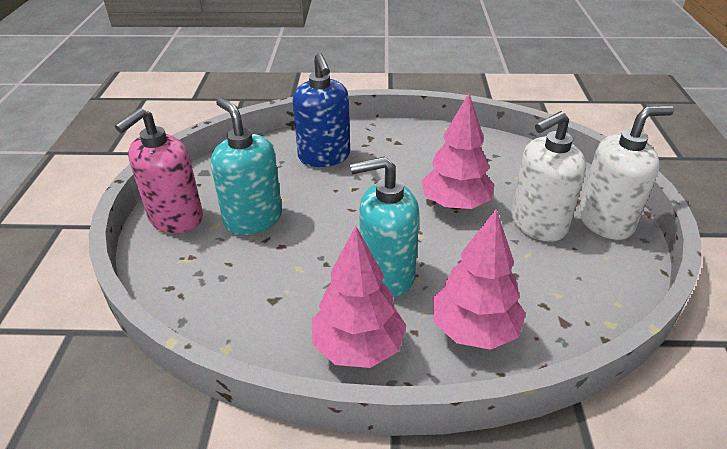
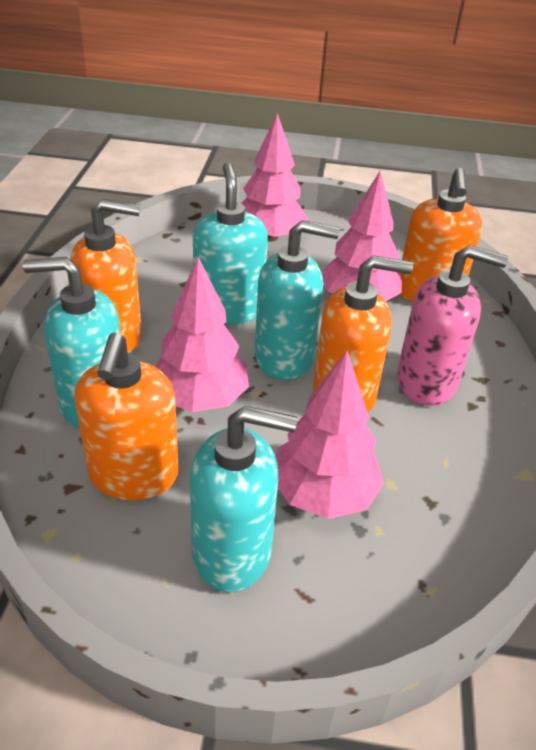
blue soap dispenser: 1 -> 0
orange soap dispenser: 0 -> 4
pink tree: 3 -> 4
turquoise soap dispenser: 2 -> 4
white soap dispenser: 2 -> 0

